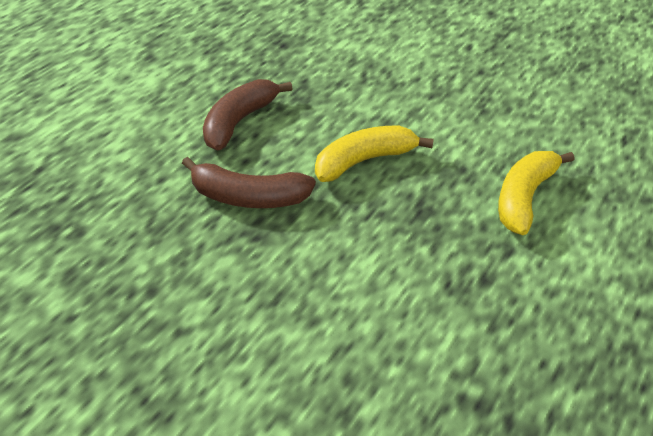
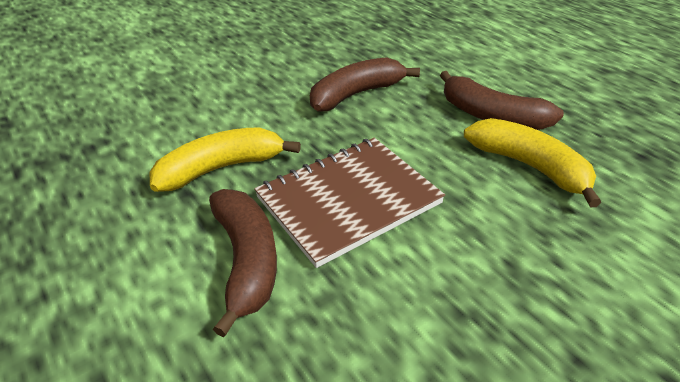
brown banana: 2 -> 3
brown notebook: 0 -> 1

